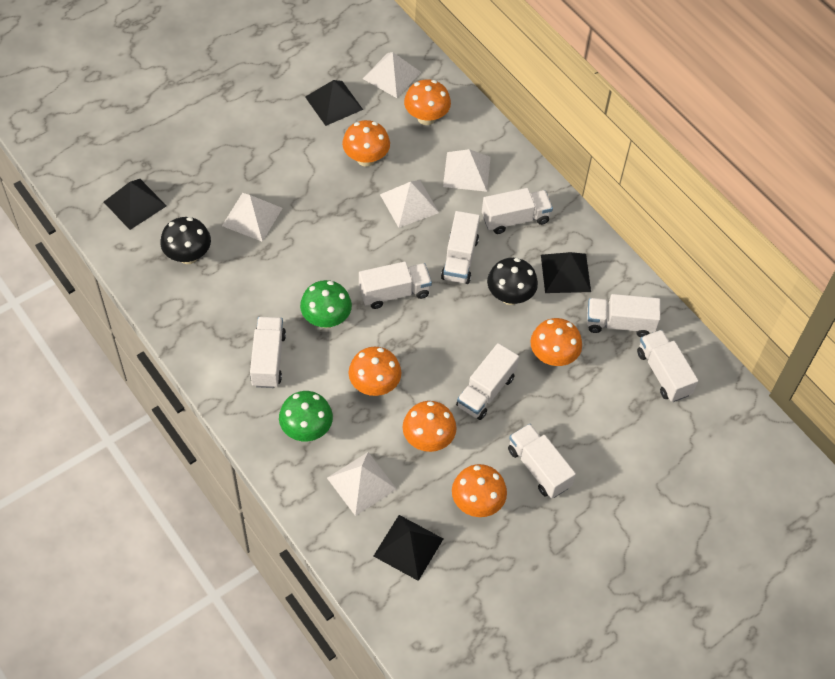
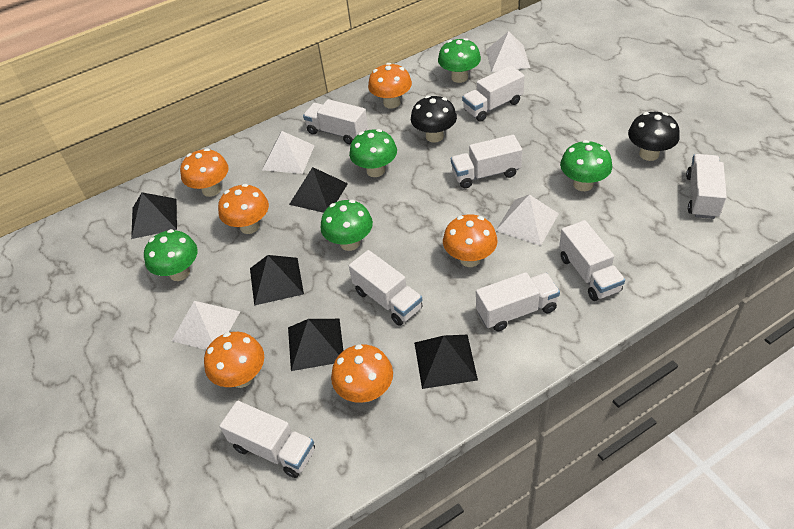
black pyramid: 4 -> 5
green mushroom: 2 -> 5
white pyramid: 5 -> 4

